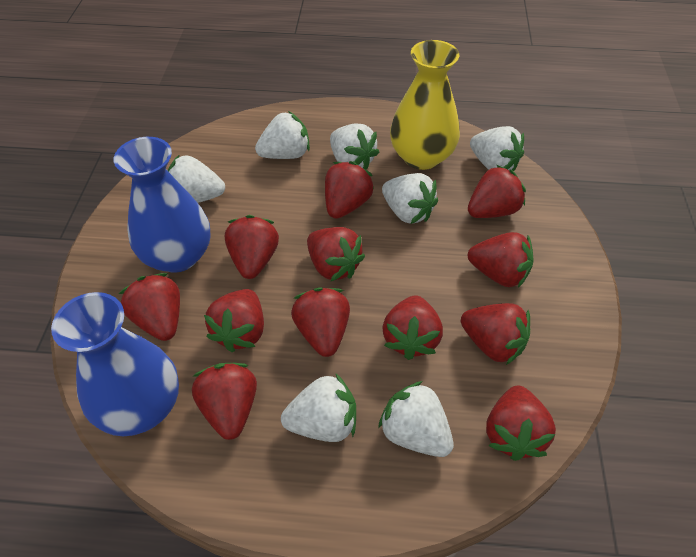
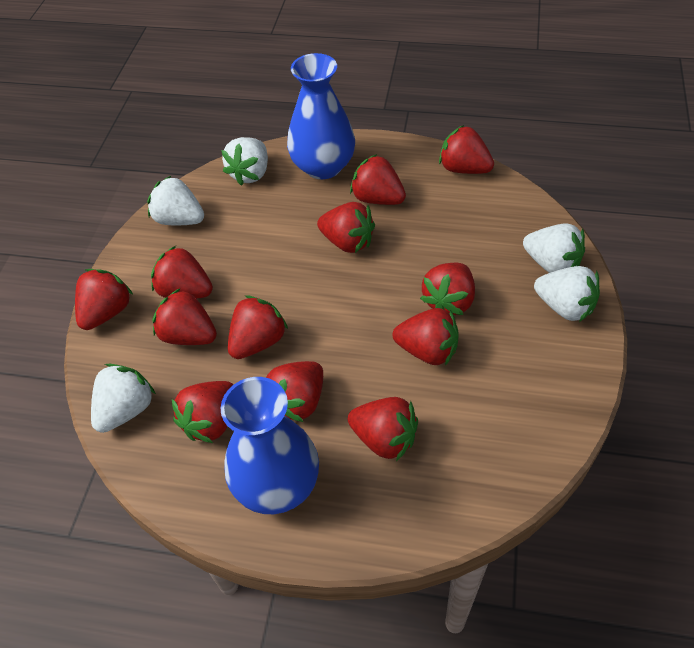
white strawberry: 7 -> 5
yellow vase: 1 -> 0

